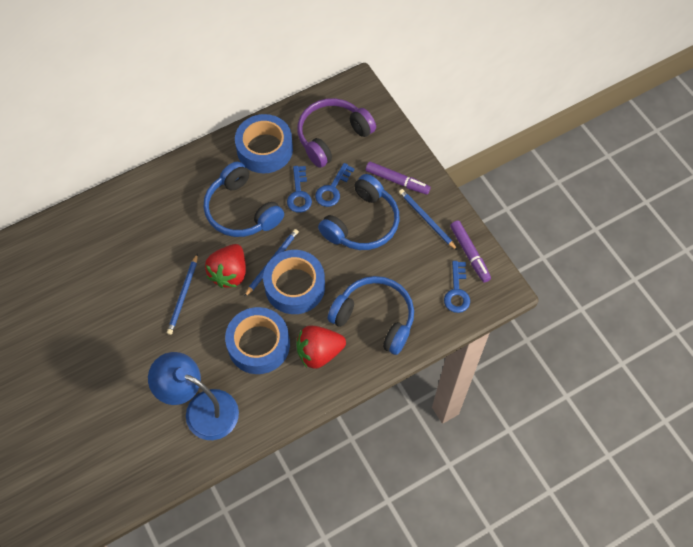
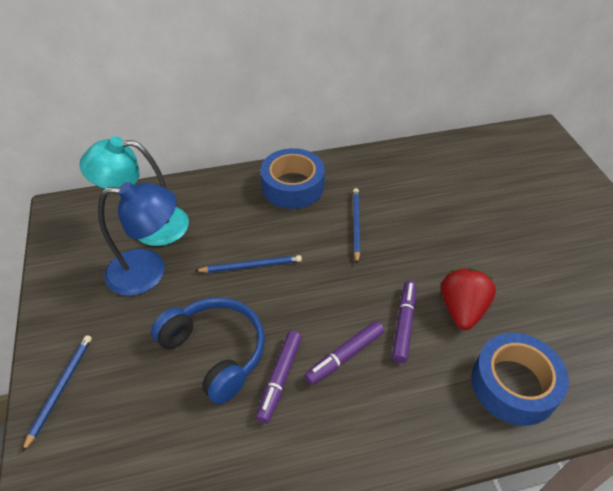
blue headphones: 3 -> 1
blue key: 3 -> 0
blue tape: 3 -> 2
purple headphones: 1 -> 0
purple marker: 2 -> 3
red strawberry: 2 -> 1
turquoise lamp: 0 -> 1

